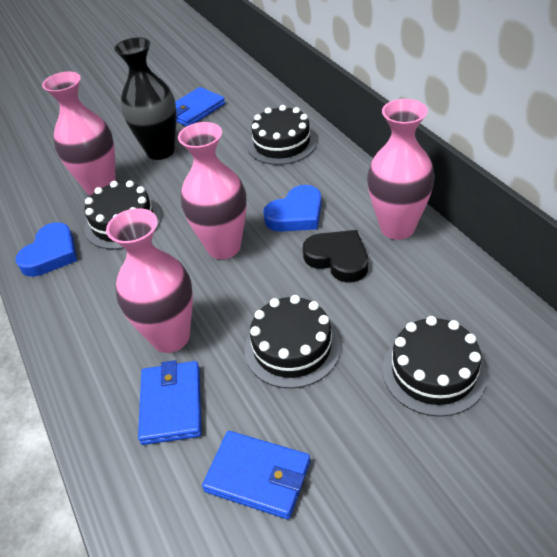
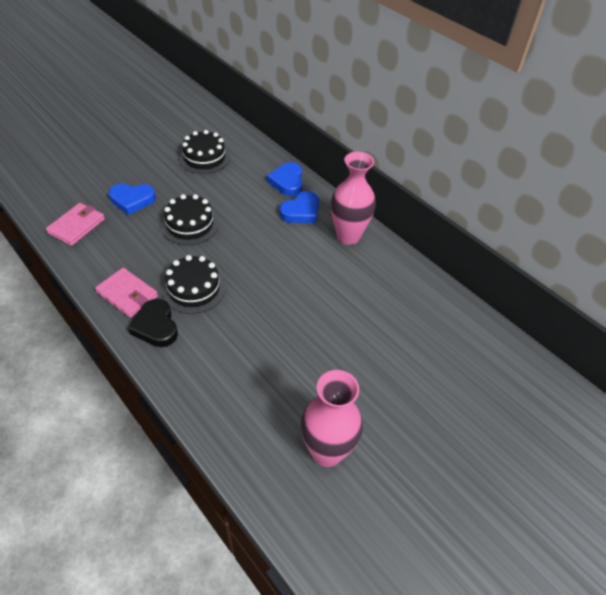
black cake: 4 -> 3
black vase: 1 -> 0
blue heart: 2 -> 3
blue wallet: 3 -> 0
pink vase: 4 -> 2
pink wallet: 0 -> 2

